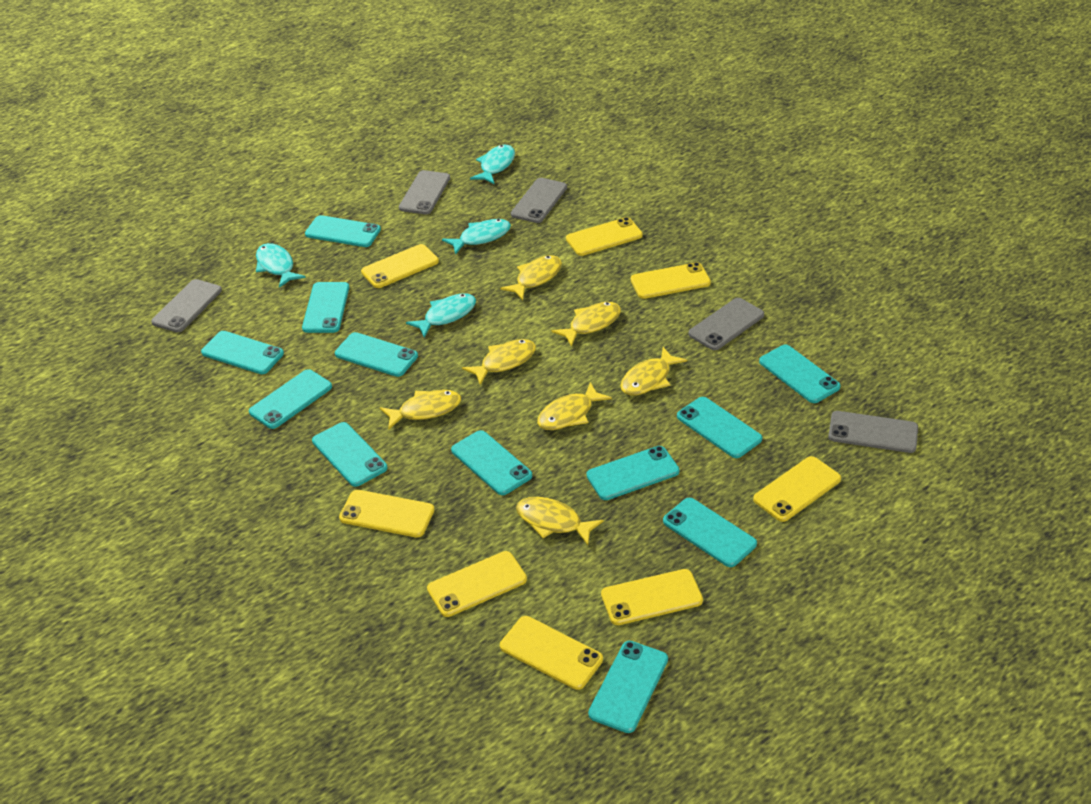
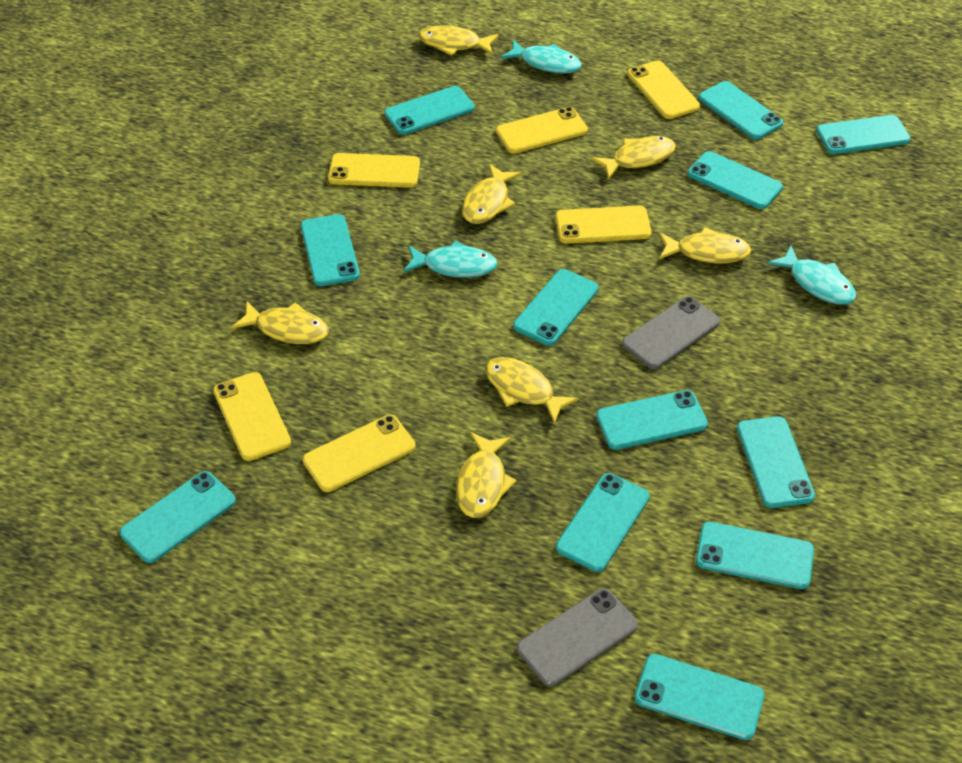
grey phone: 5 -> 2
turquoise fish: 4 -> 3
yellow phone: 8 -> 6

